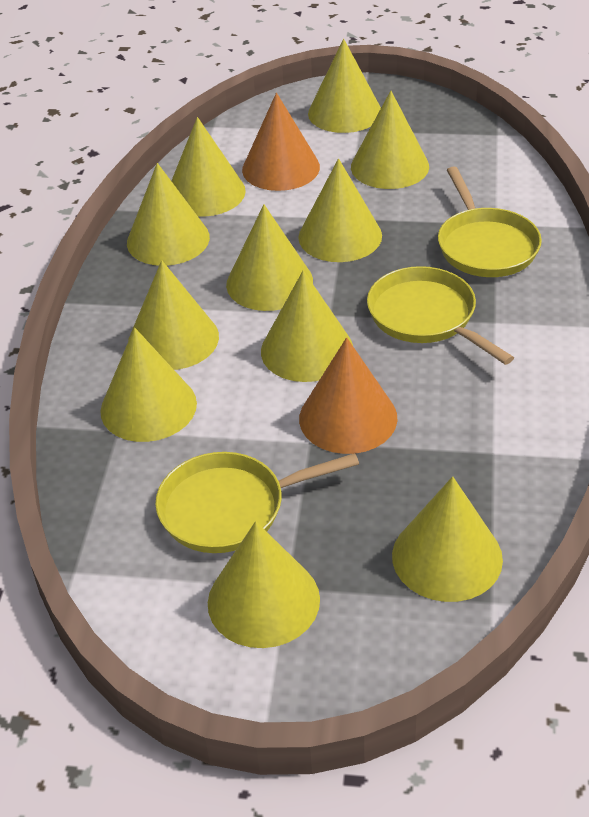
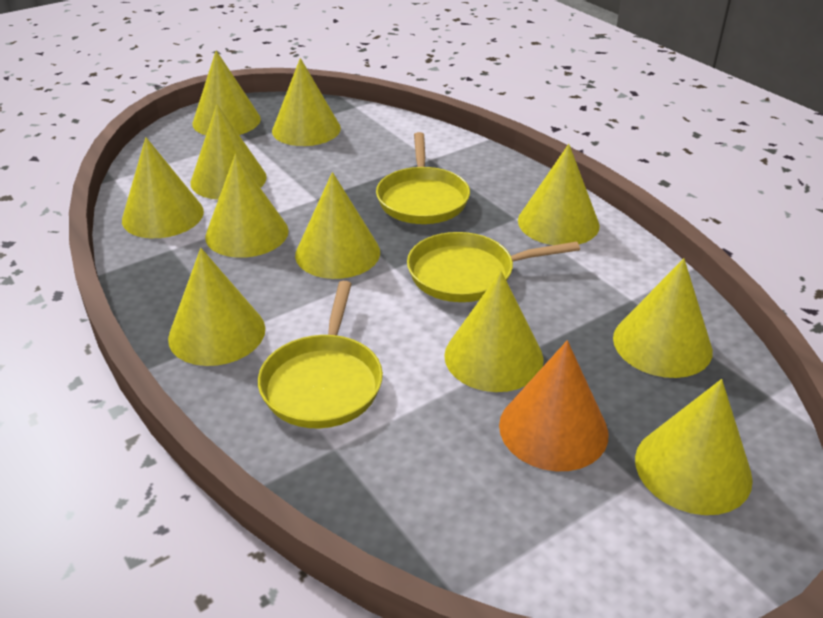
orange cone: 2 -> 1

